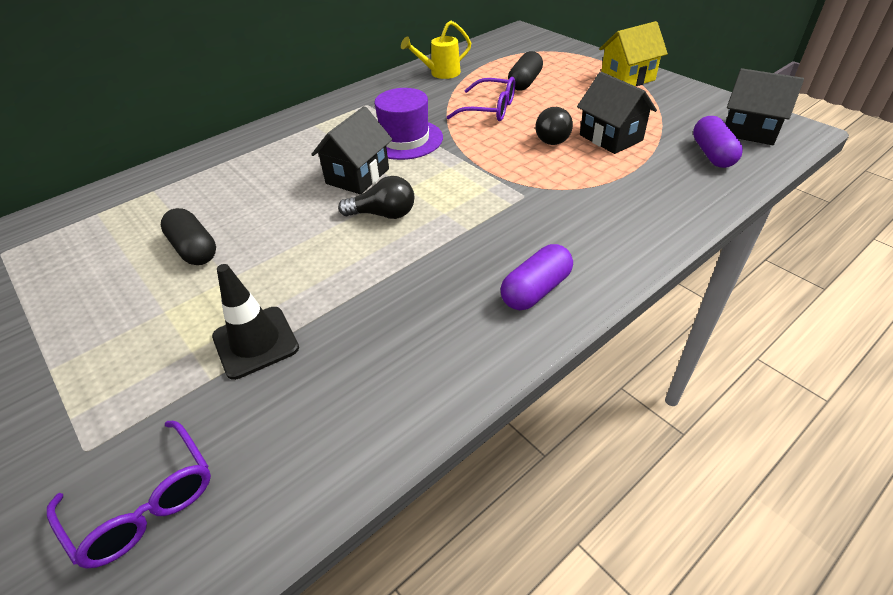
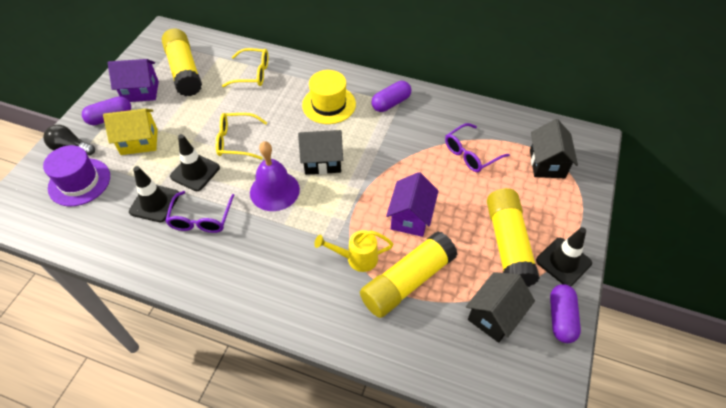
black capsule: 2 -> 0
black light bulb: 2 -> 1
black traffic cone: 1 -> 3
purple bell: 0 -> 1
purple capsule: 2 -> 3
purple house: 0 -> 2
yellow glasses: 0 -> 2
yellow glue stick: 0 -> 3
yellow hat: 0 -> 1

